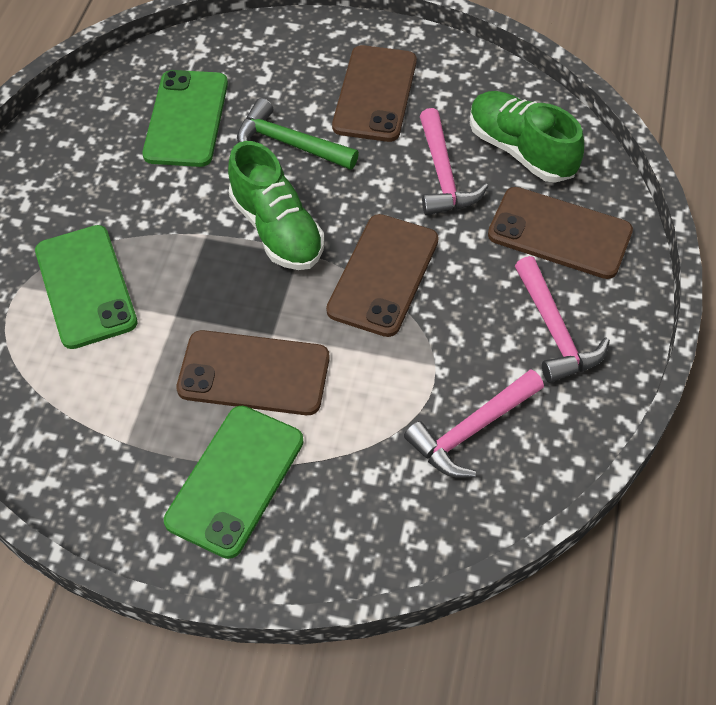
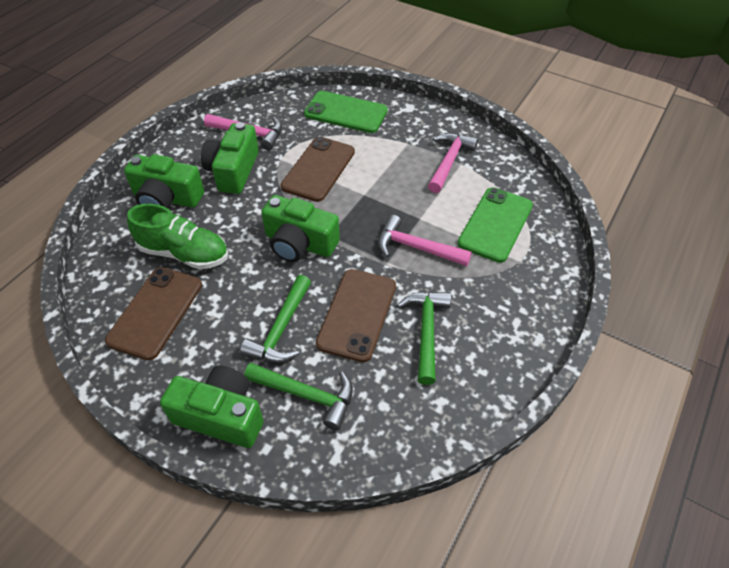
brown phone: 4 -> 3
green camera: 0 -> 4
green hammer: 1 -> 3
green phone: 3 -> 2
green shoe: 2 -> 1

